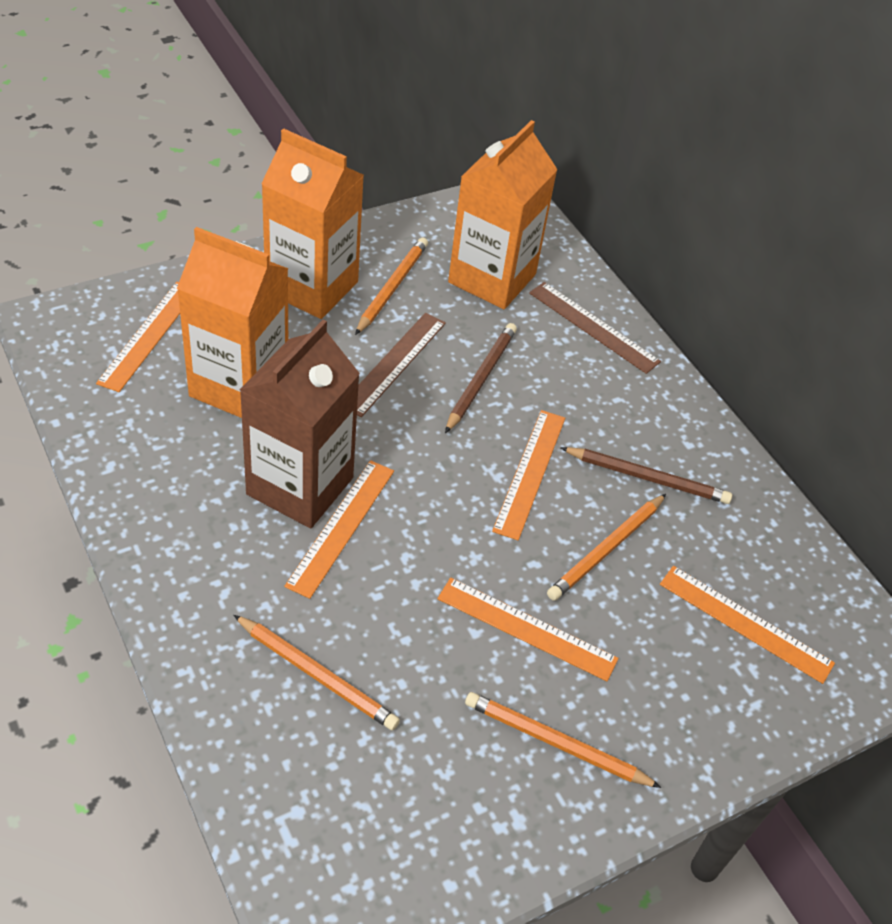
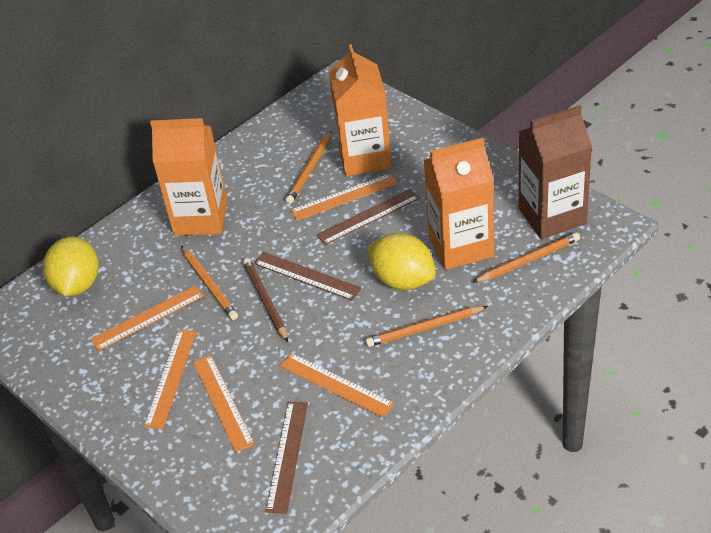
brown pencil: 2 -> 1
brown ruler: 2 -> 3
yellow lemon: 0 -> 2

